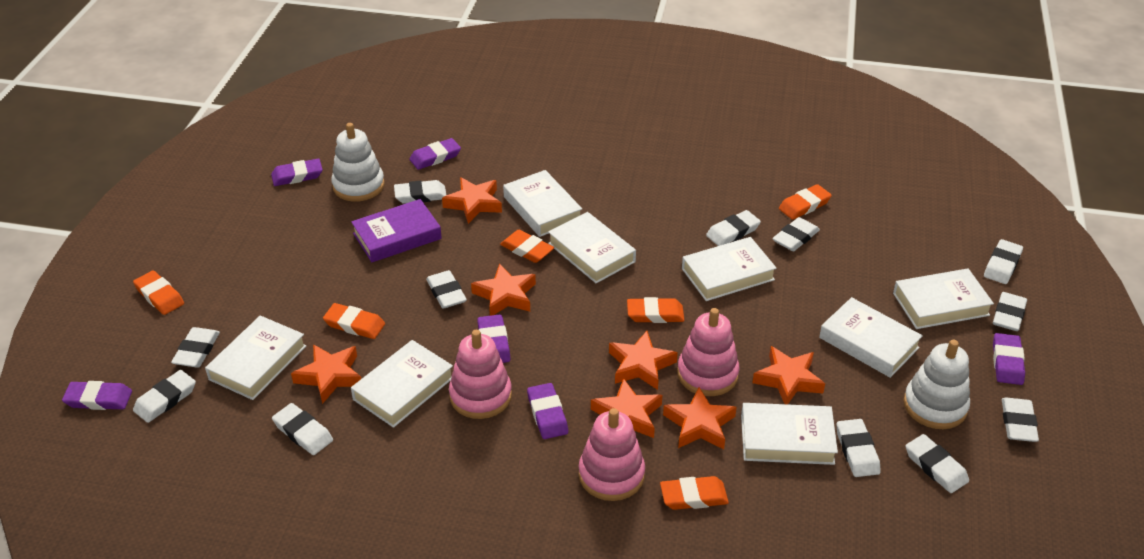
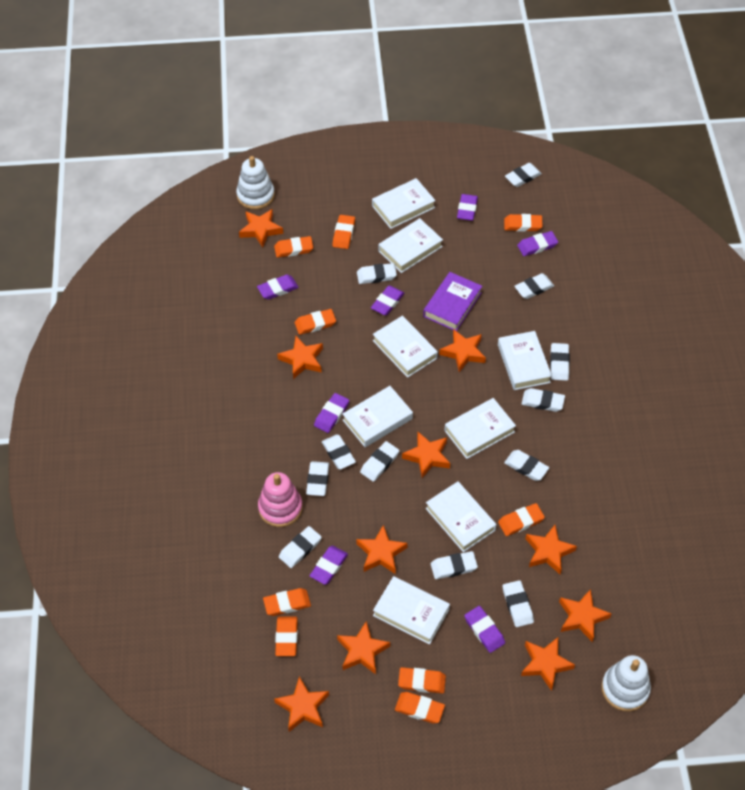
orange eraser: 6 -> 9
orange star: 7 -> 10
pink stacking toy: 3 -> 1
purple eraser: 6 -> 7

